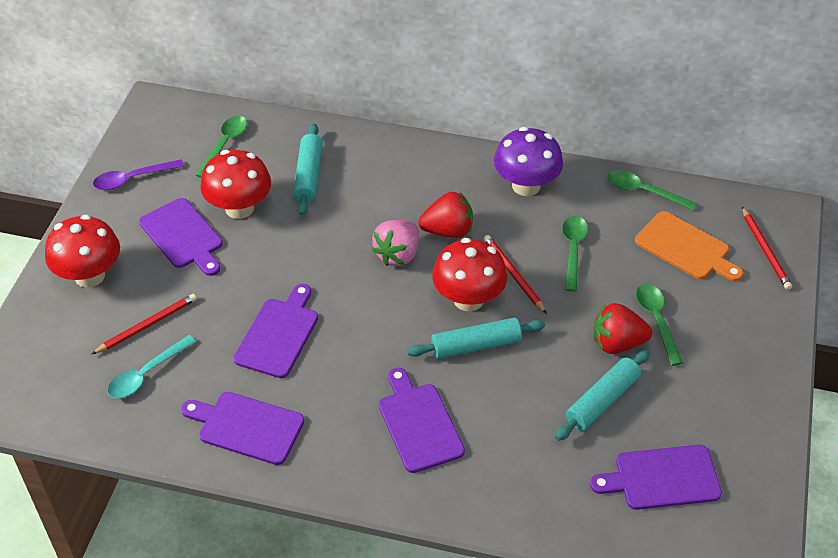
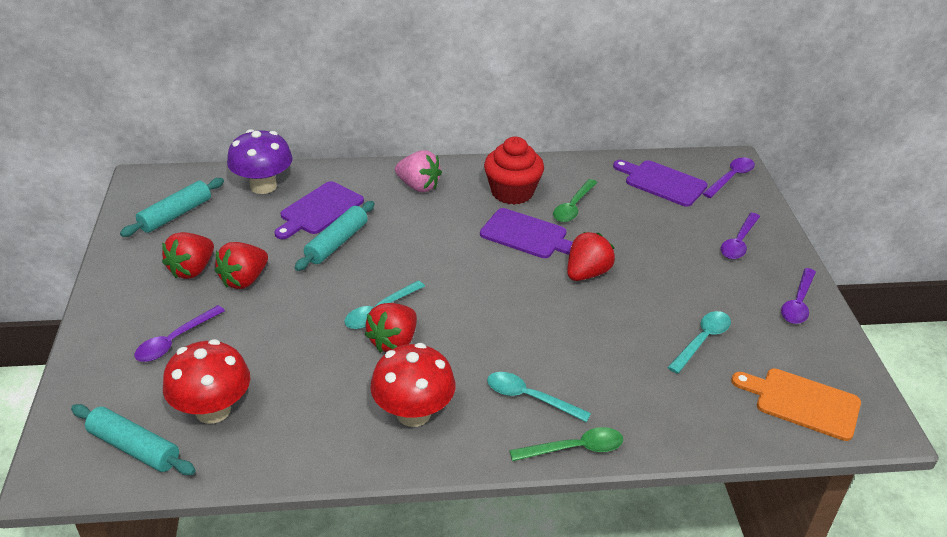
green spoon: 4 -> 2
purple cutting board: 5 -> 3
purple spoon: 1 -> 4
red cupcake: 0 -> 1
red mushroom: 3 -> 2
red pencil: 3 -> 0
red strawberry: 2 -> 4
turquoise spoon: 1 -> 3

